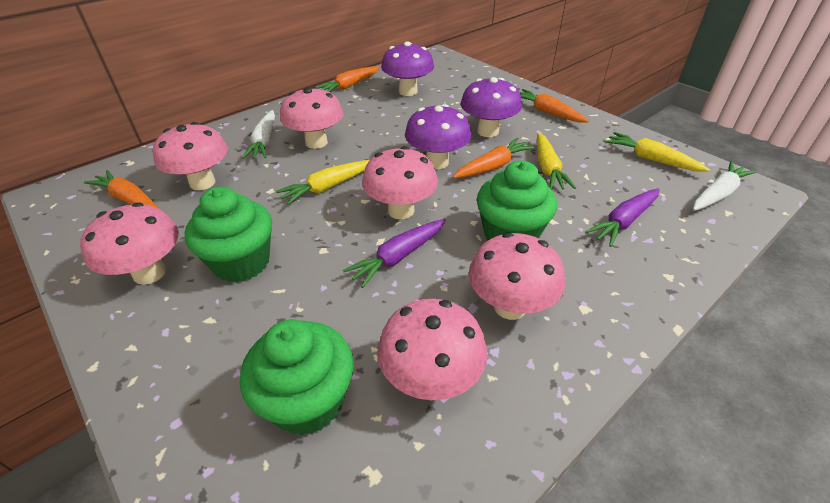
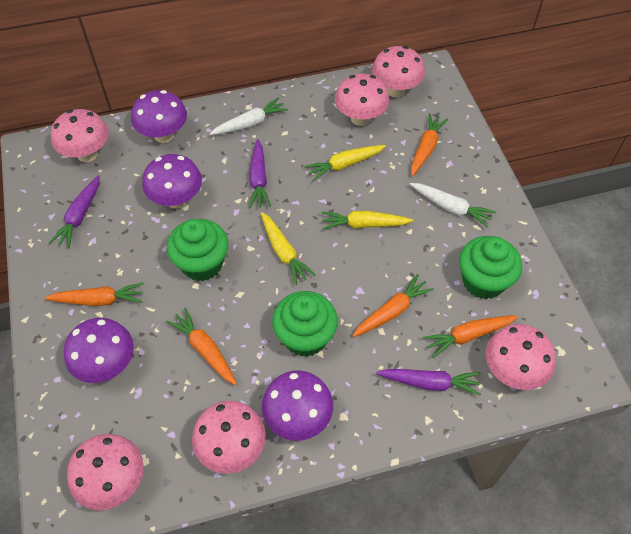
orange carrot: 4 -> 5
purple carrot: 2 -> 3
purple mushroom: 3 -> 4

